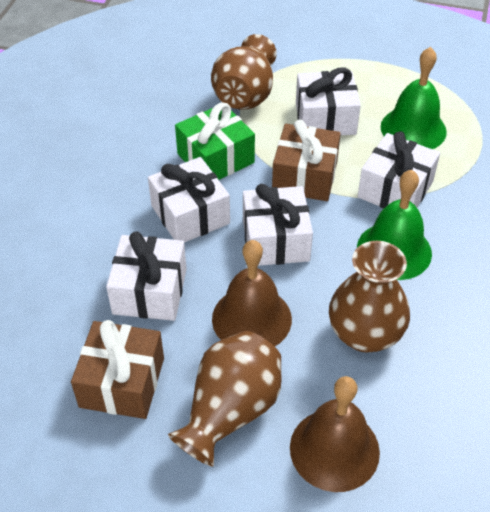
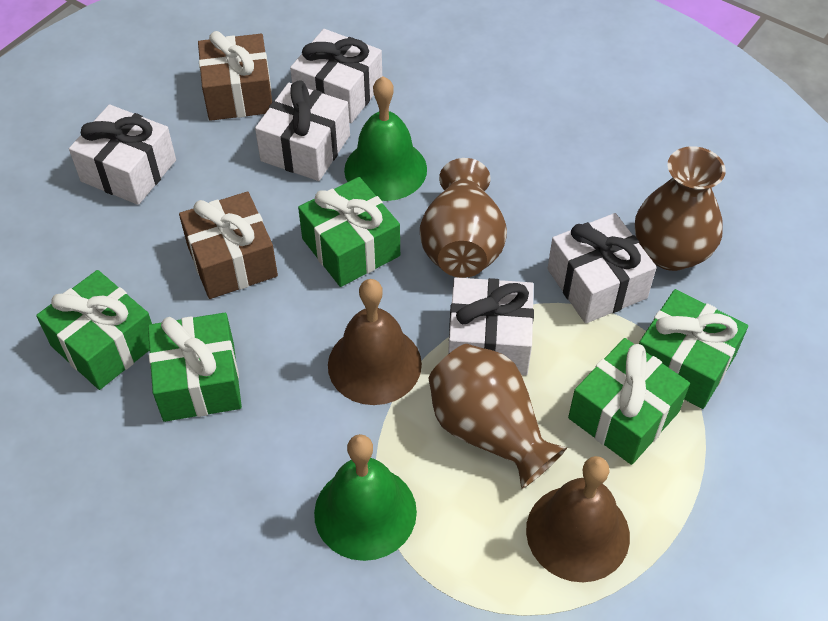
green gift: 1 -> 5

